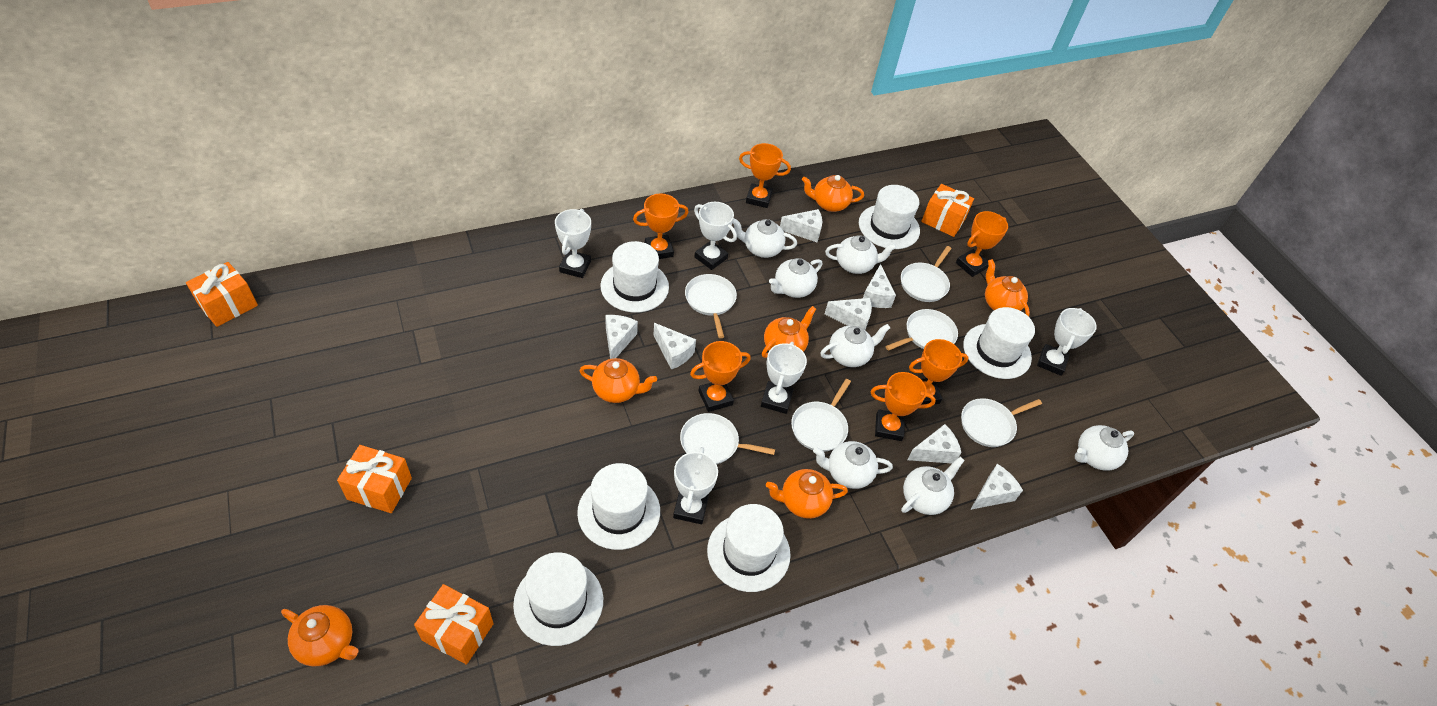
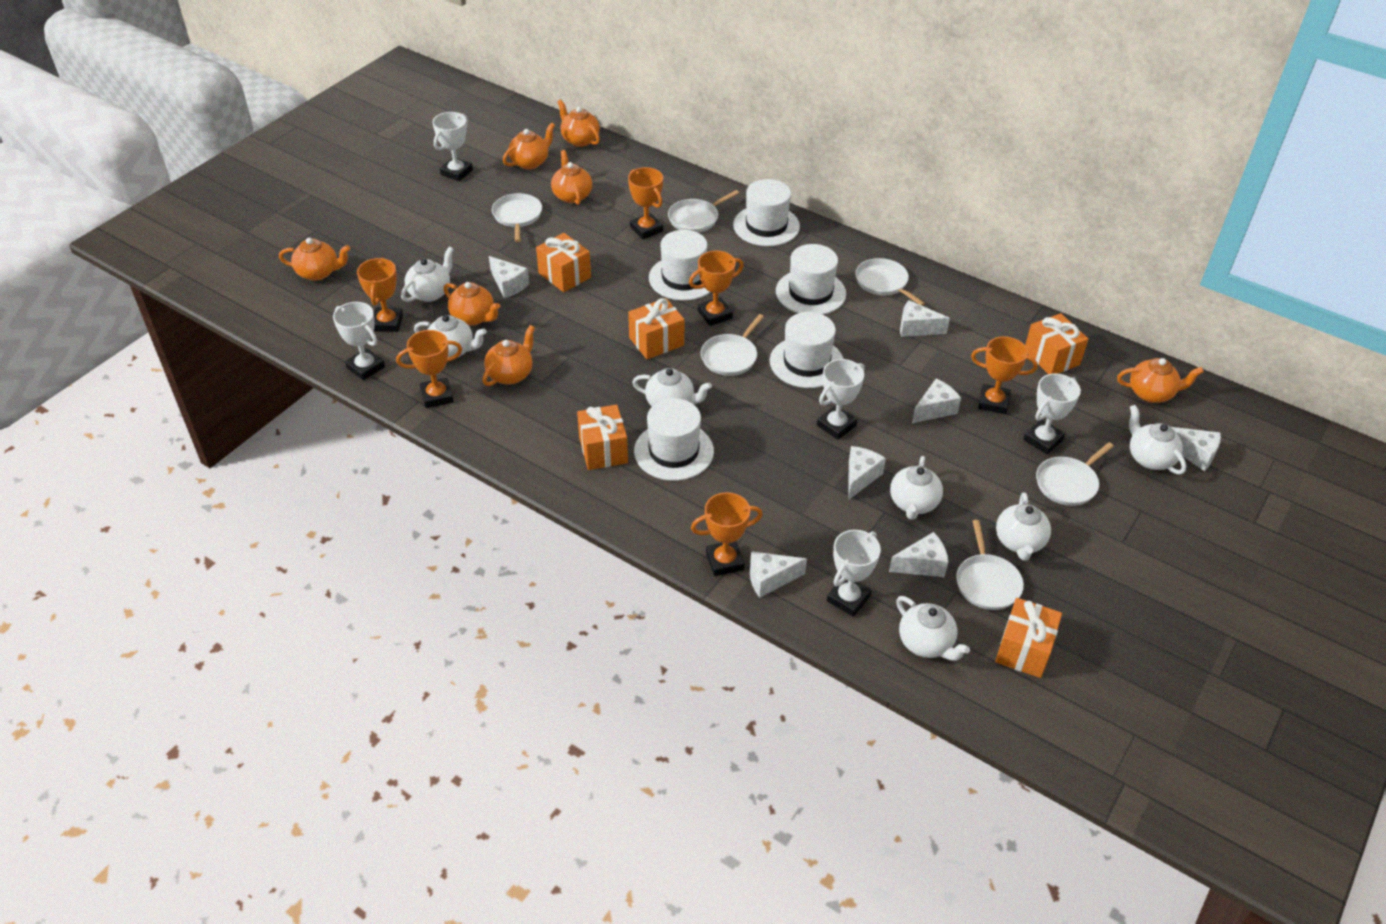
orange gift: 4 -> 5
orange teapot: 6 -> 7
white hat: 6 -> 5

